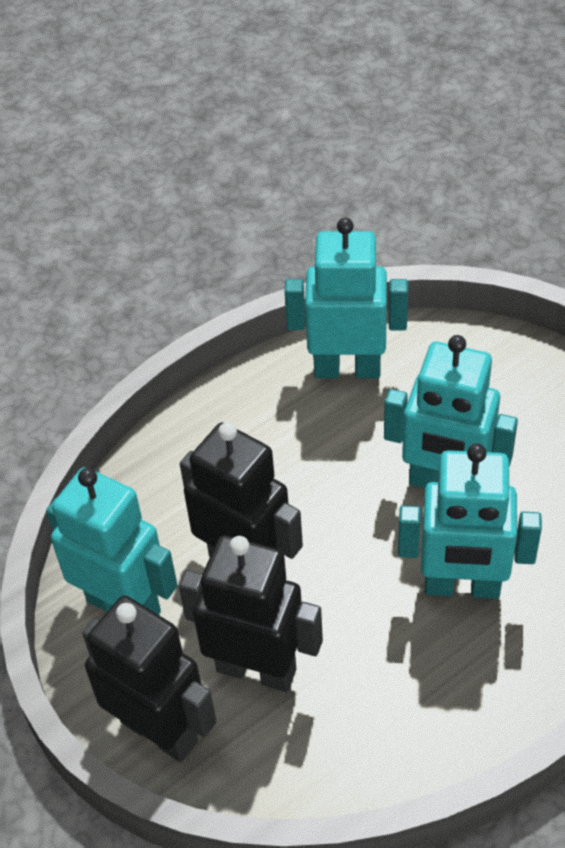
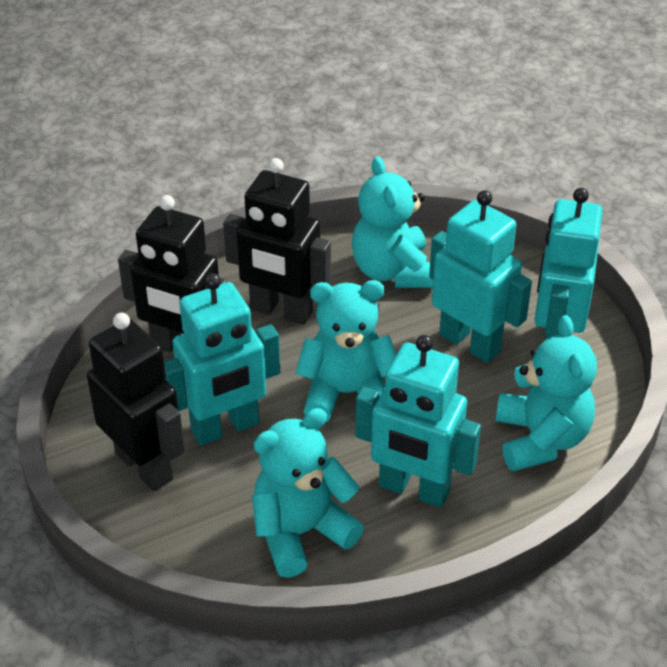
turquoise teddy bear: 0 -> 4

